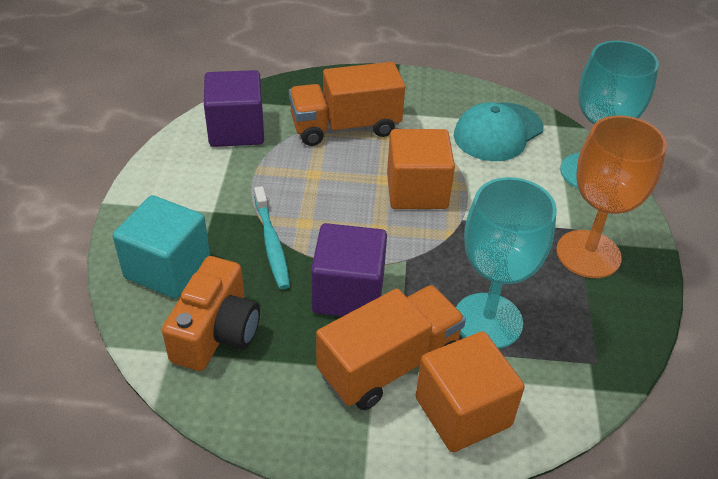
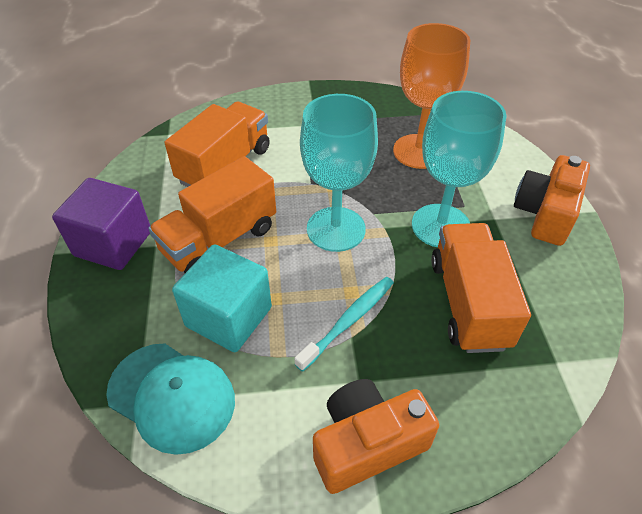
orange camera: 1 -> 2
orange cube: 2 -> 0
orange truck: 2 -> 3
purple cube: 2 -> 1

